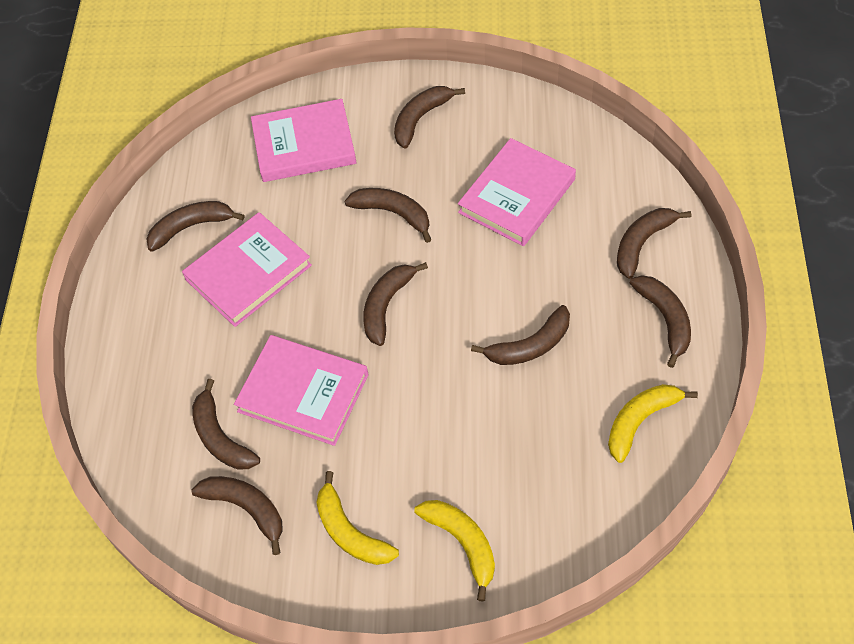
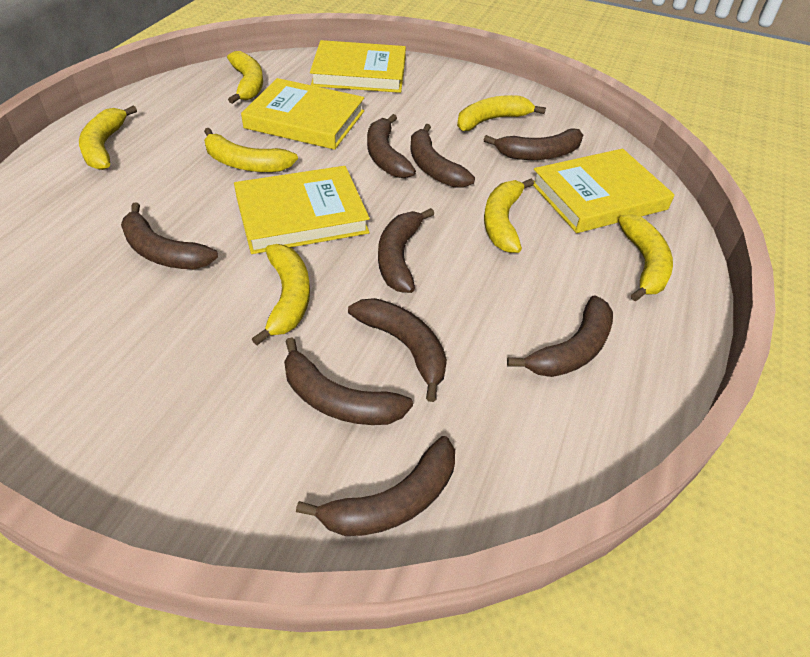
pink book: 4 -> 0
yellow banana: 3 -> 7
yellow book: 0 -> 4

